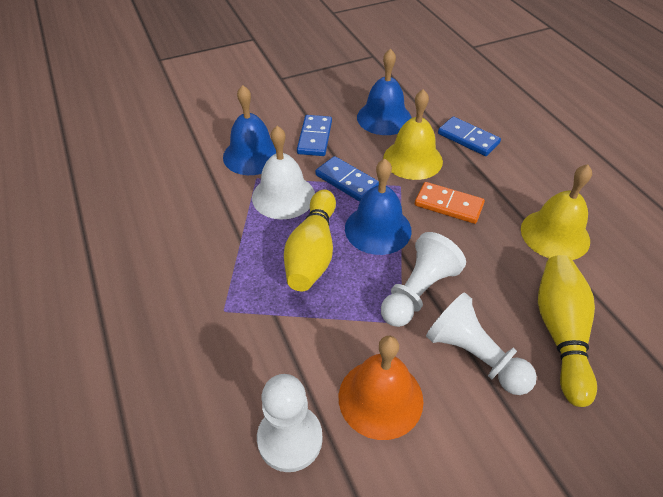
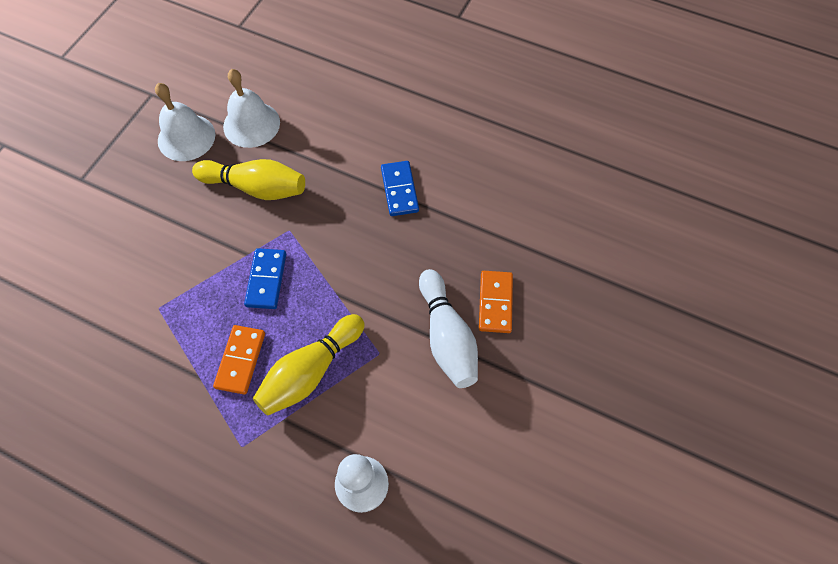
blue bell: 3 -> 0
blue domino: 3 -> 2
orange bell: 1 -> 0
orange domino: 1 -> 2
white bell: 1 -> 2
white bowling pin: 0 -> 1
white pawn: 3 -> 1
yellow bell: 2 -> 0

